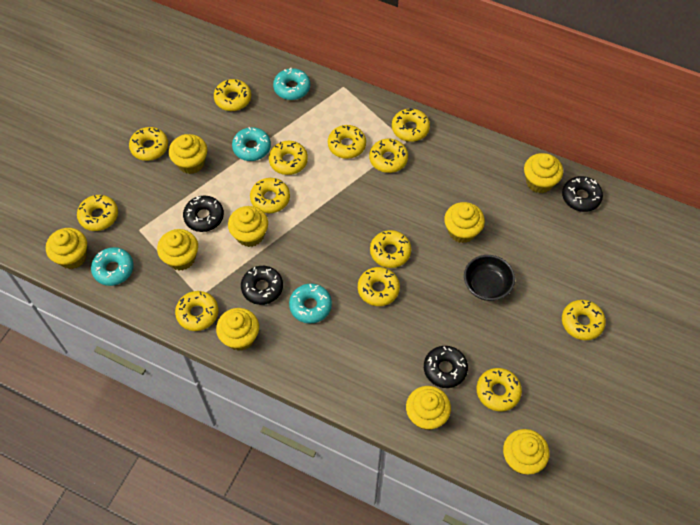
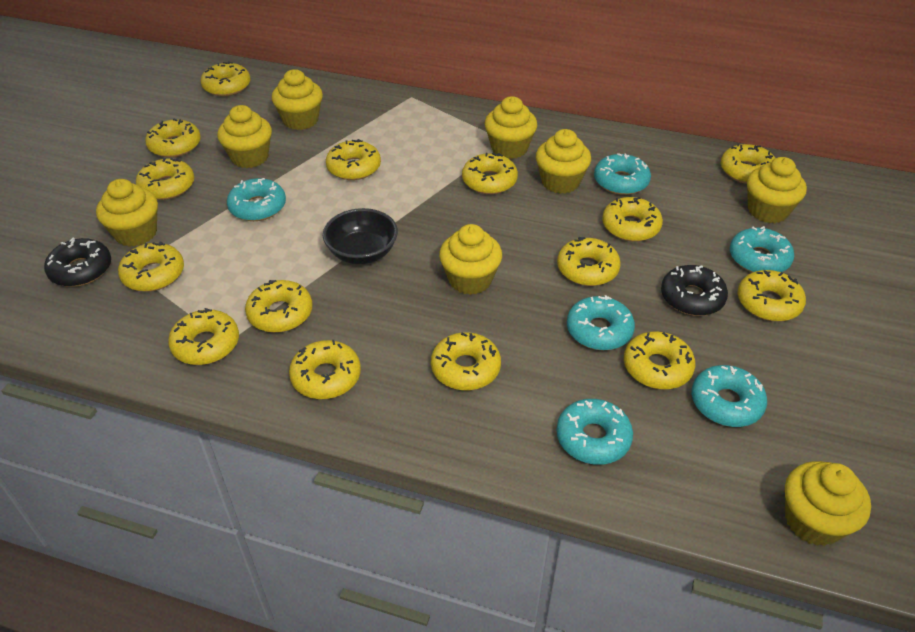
black donut: 4 -> 2
turquoise donut: 4 -> 6
yellow cupcake: 9 -> 8
yellow donut: 13 -> 15

